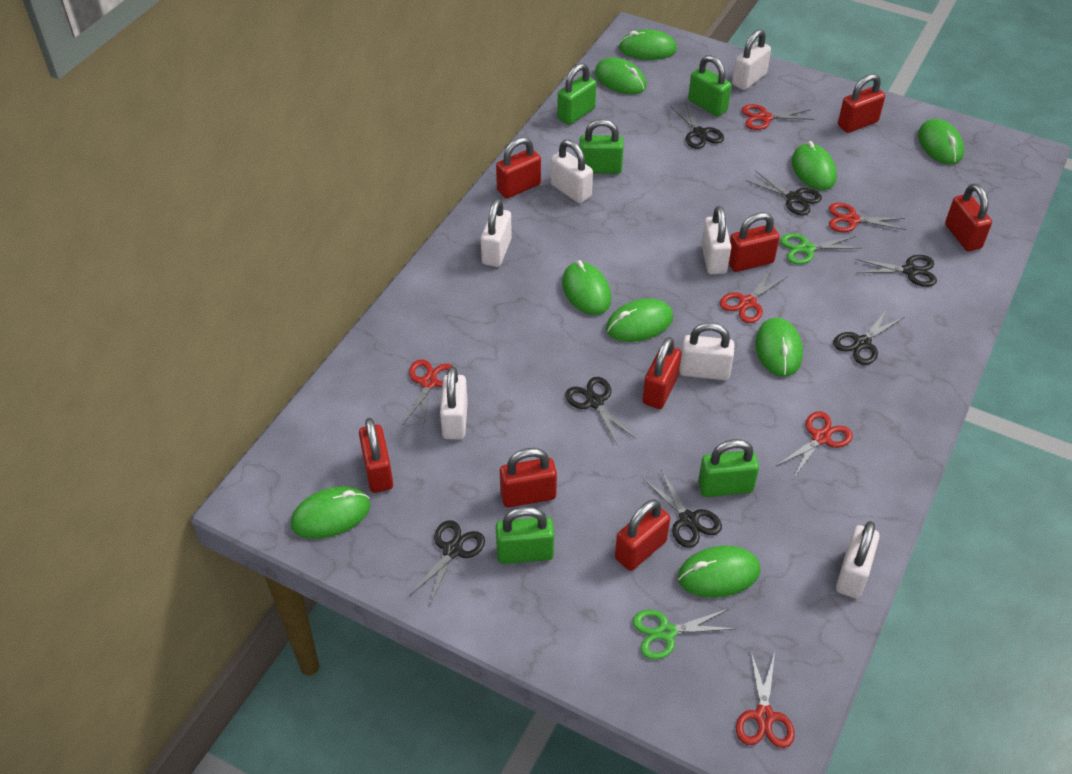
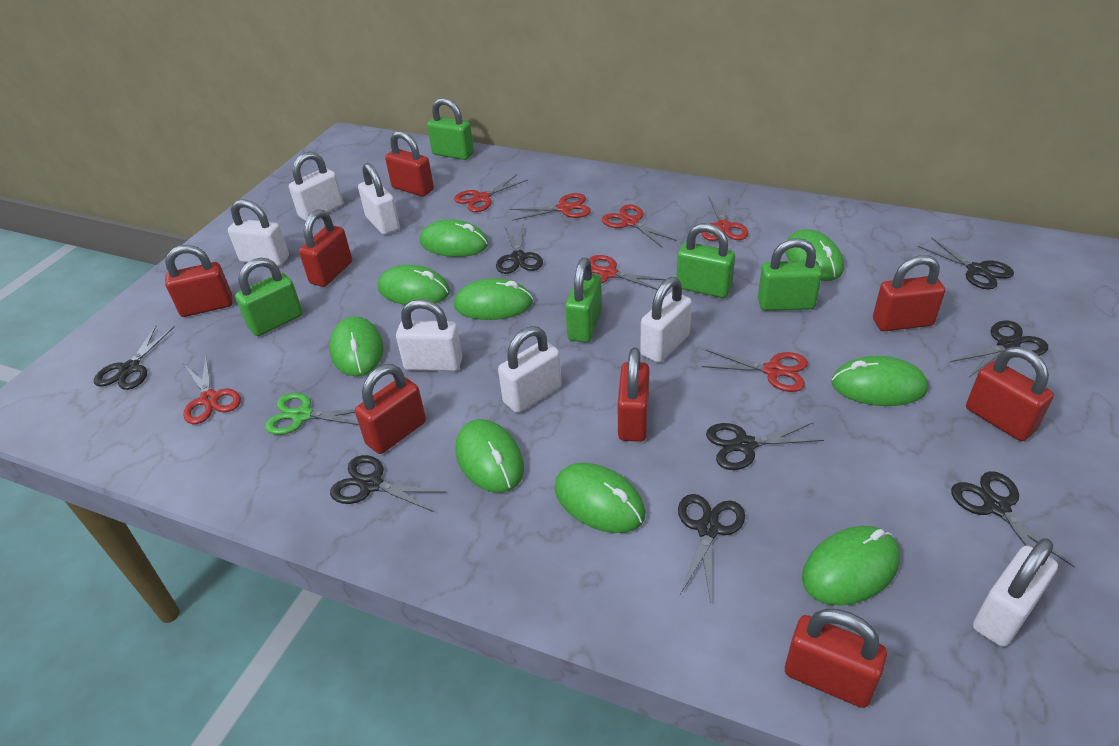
black scissors: 7 -> 8
green scissors: 2 -> 1
red scissors: 6 -> 7

